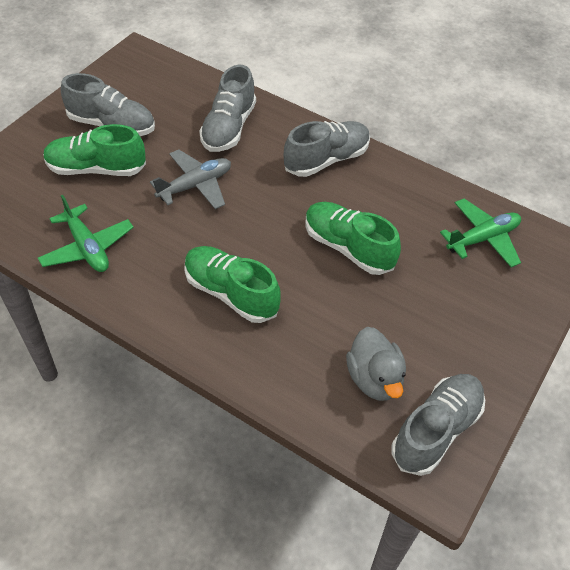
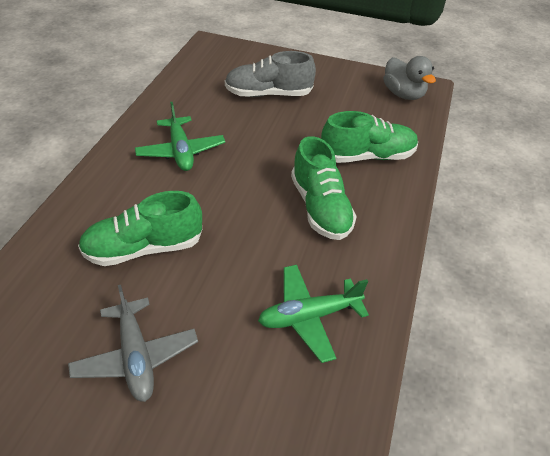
grey shoe: 4 -> 1

